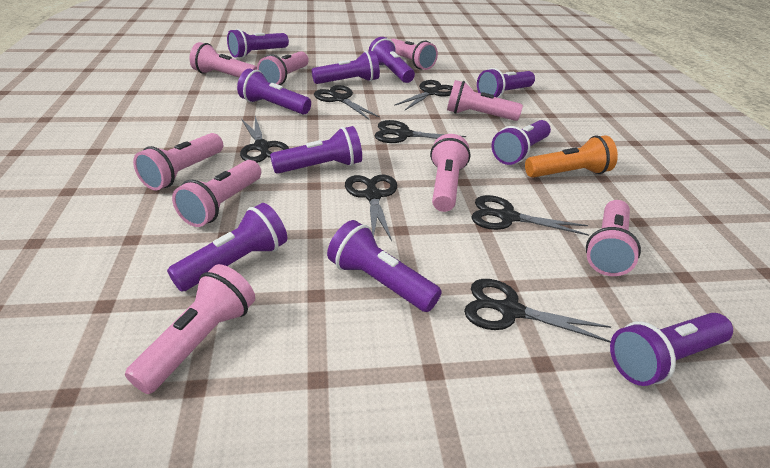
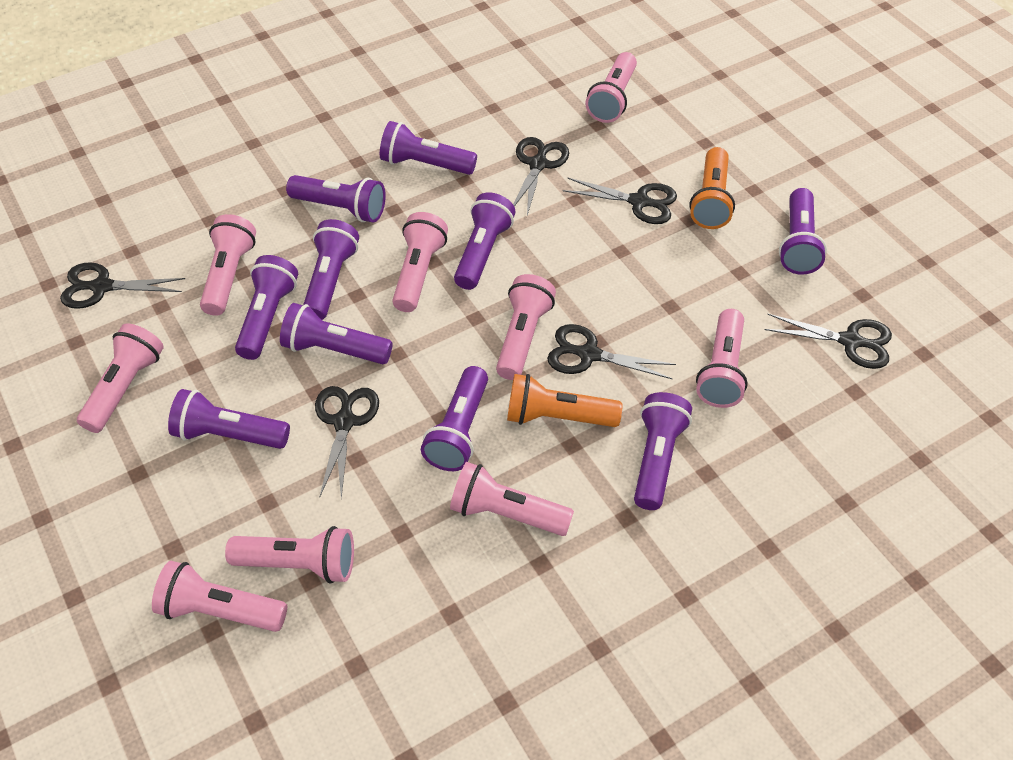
black scissors: 7 -> 6
orange flashlight: 1 -> 2

